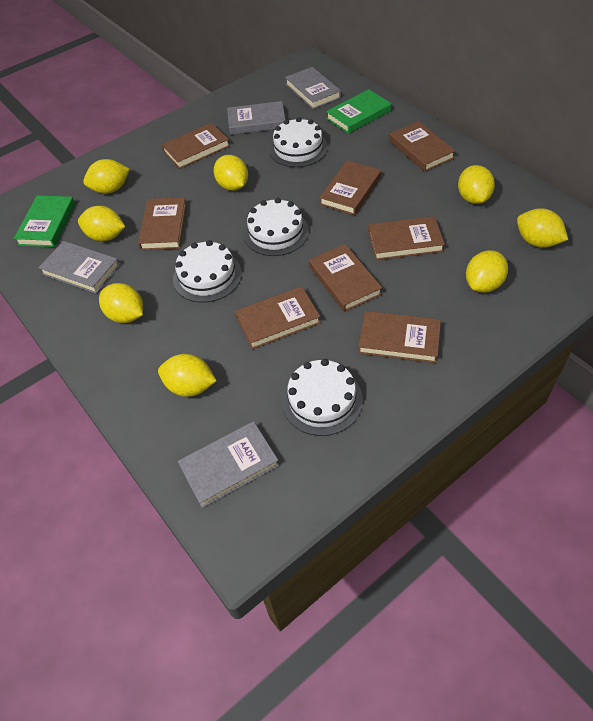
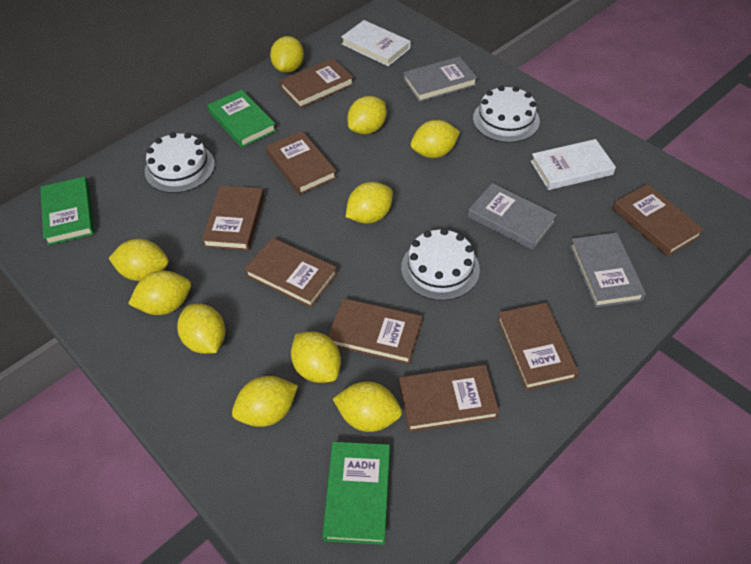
green book: 2 -> 3
grey book: 4 -> 3
white book: 0 -> 2
white cake: 4 -> 3
yellow lemon: 8 -> 10

